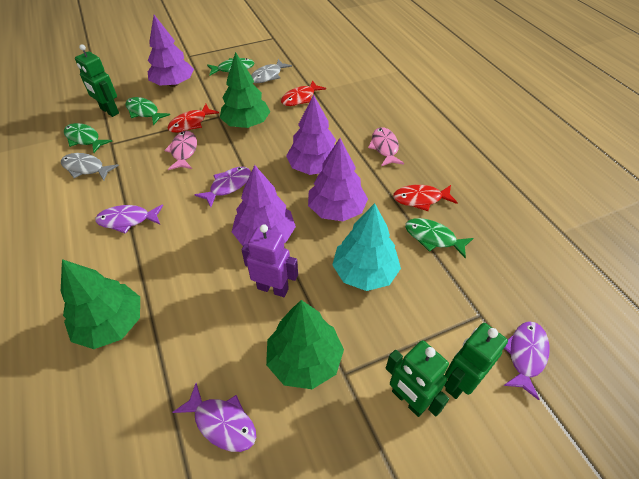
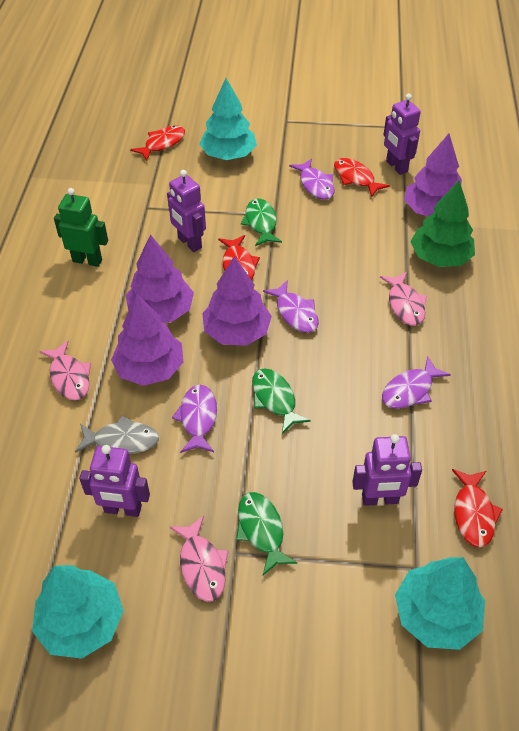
green fish: 4 -> 3
green robot: 3 -> 1
green tree: 3 -> 1
grey fish: 2 -> 1
pink fish: 2 -> 3
purple robot: 1 -> 4
red fish: 3 -> 4
turquoise tree: 1 -> 3

